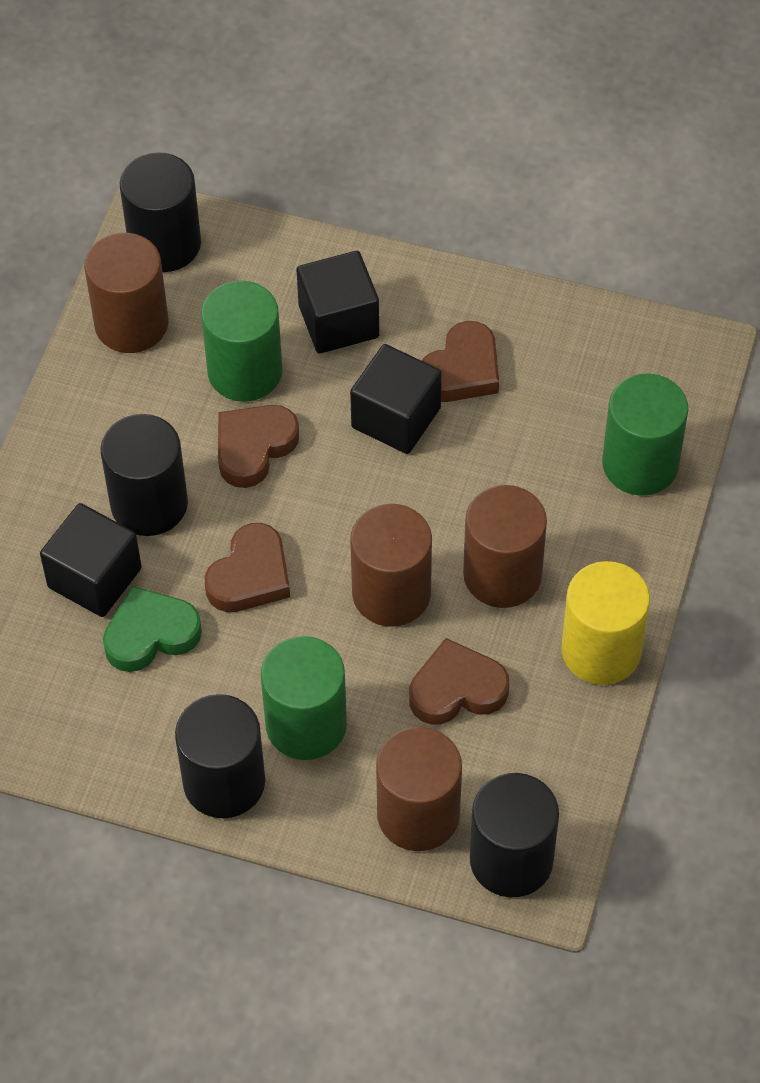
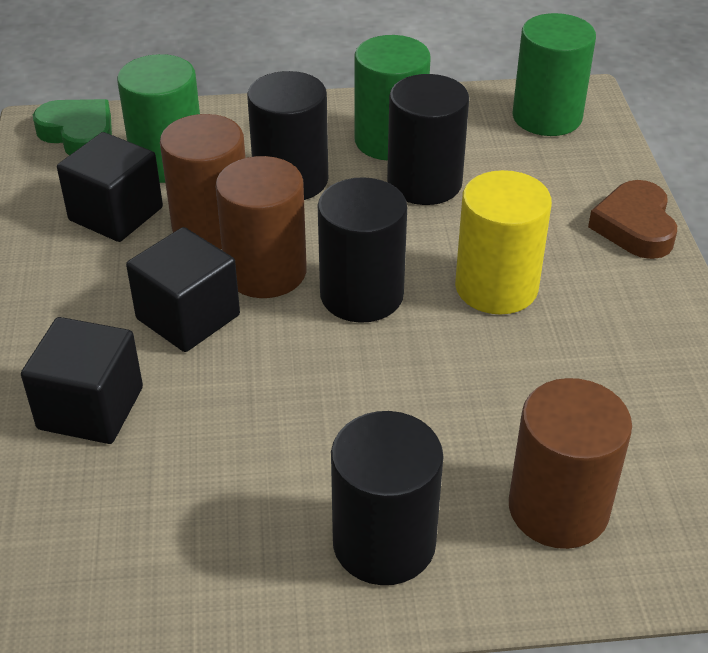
brown cylinder: 4 -> 3
brown heart: 4 -> 1

